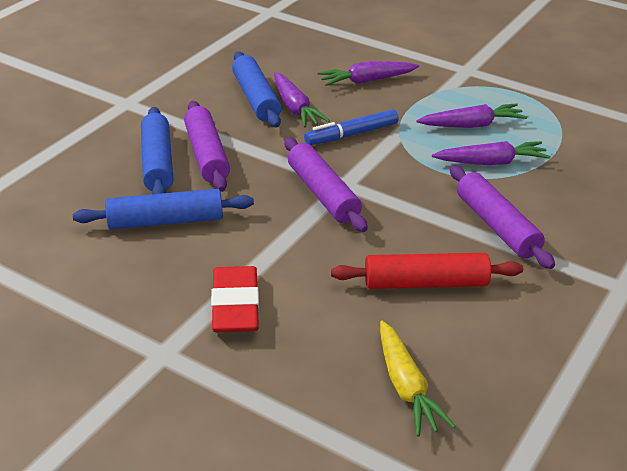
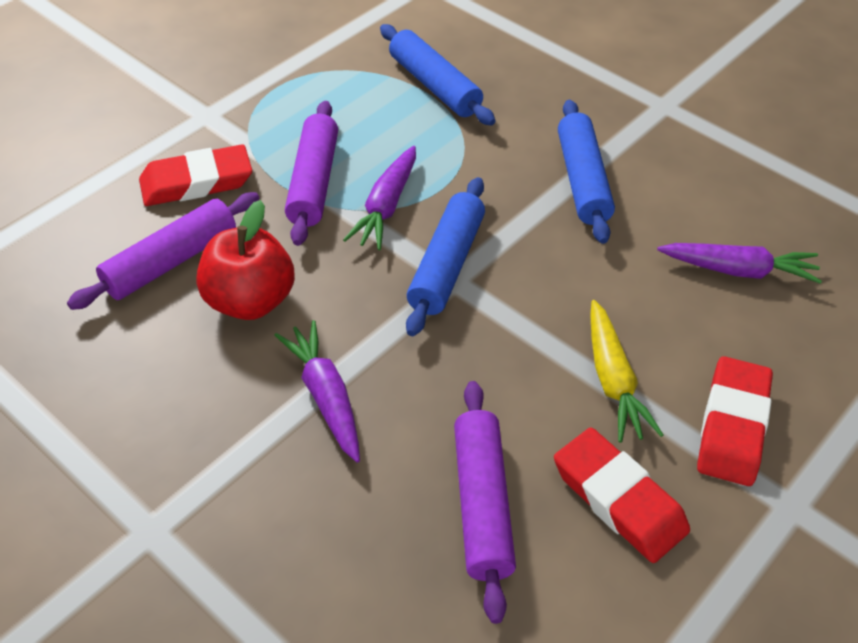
blue marker: 1 -> 0
purple carrot: 4 -> 3
red apple: 0 -> 1
red eraser: 1 -> 3
red rolling pin: 1 -> 0

